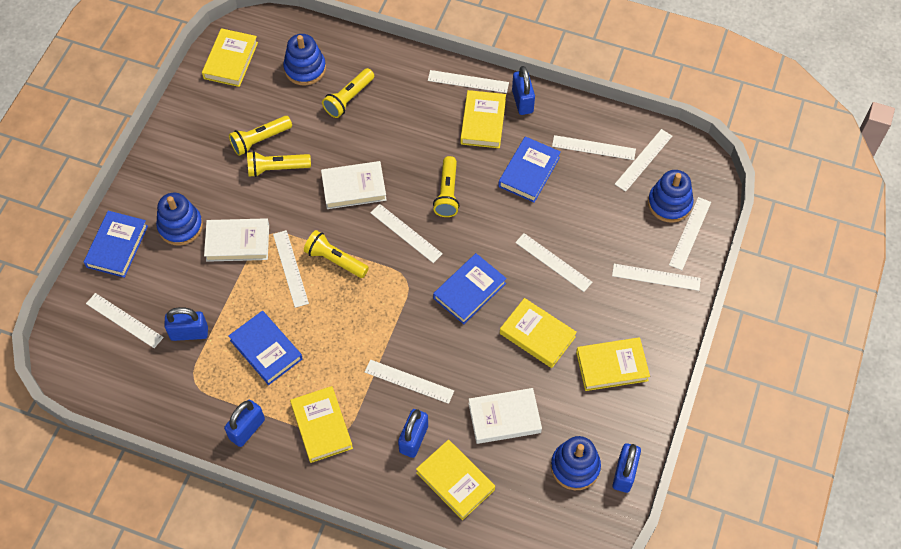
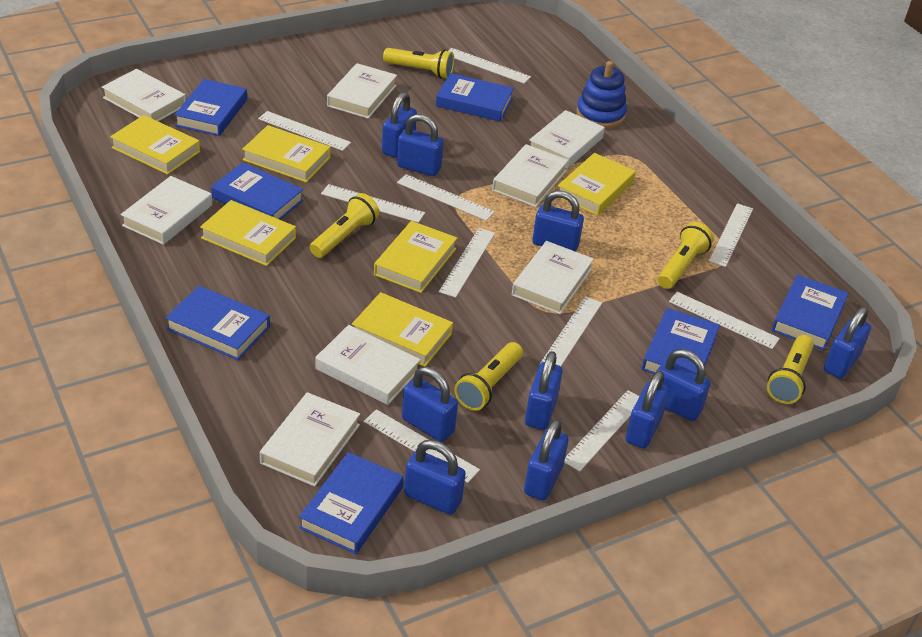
blue book: 4 -> 7
blue padlock: 5 -> 10
blue stacking toy: 4 -> 1
white book: 3 -> 8

